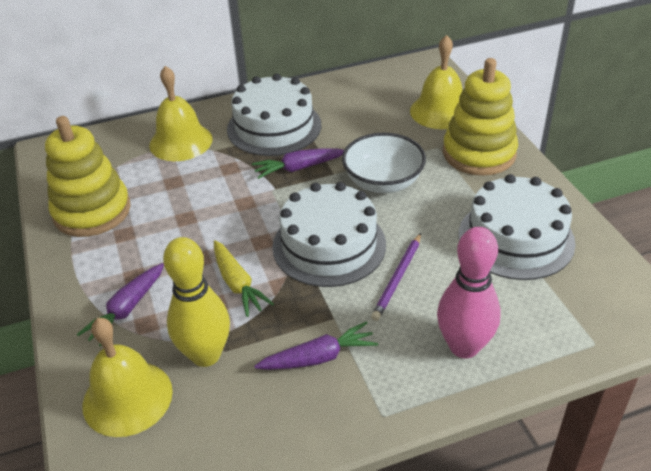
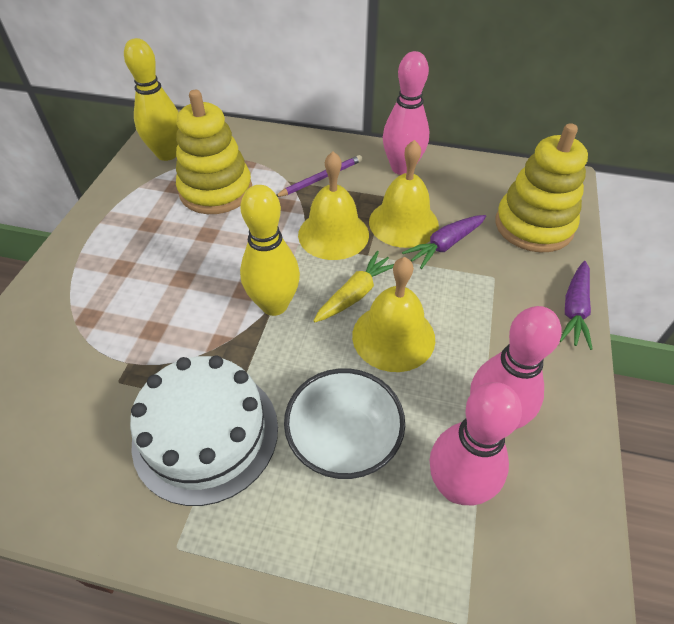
pink bowling pin: 1 -> 3
purple carrot: 3 -> 2
white cake: 3 -> 1
yellow bowling pin: 1 -> 2

